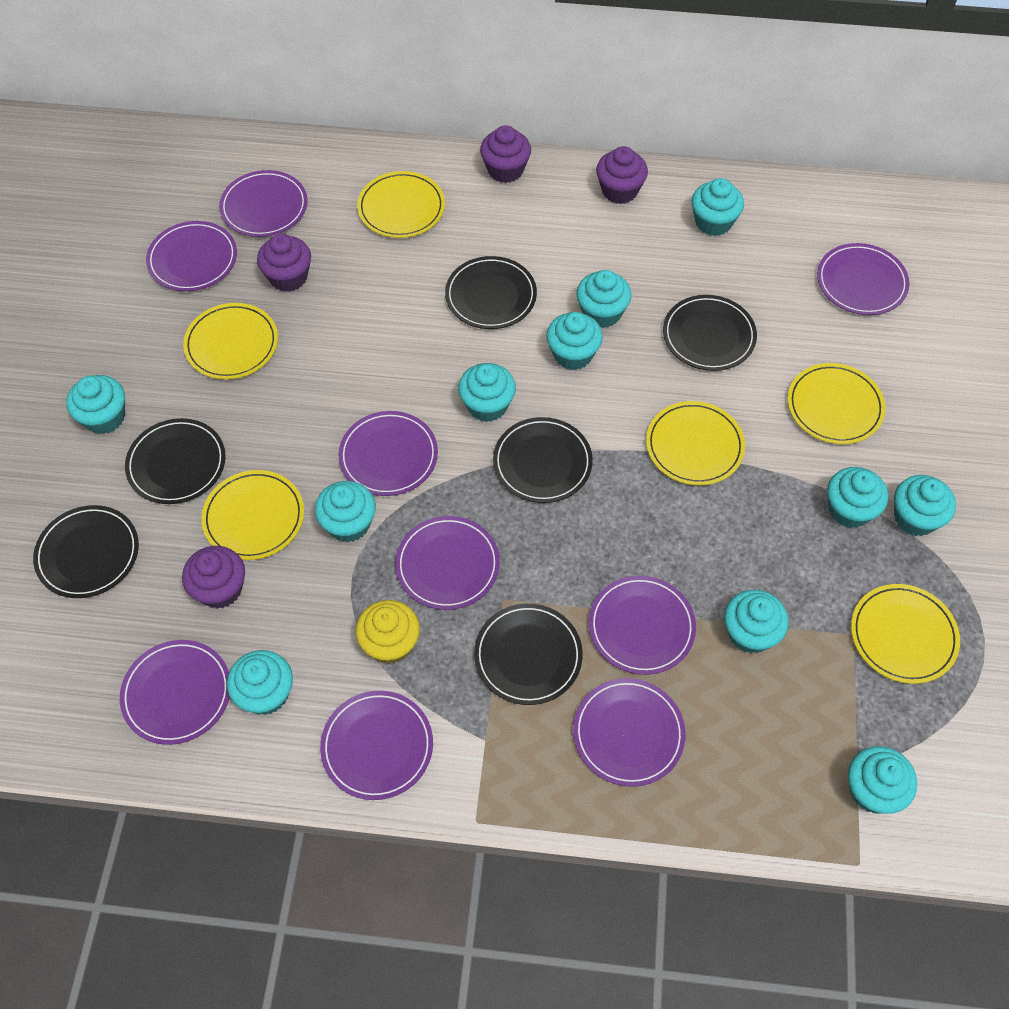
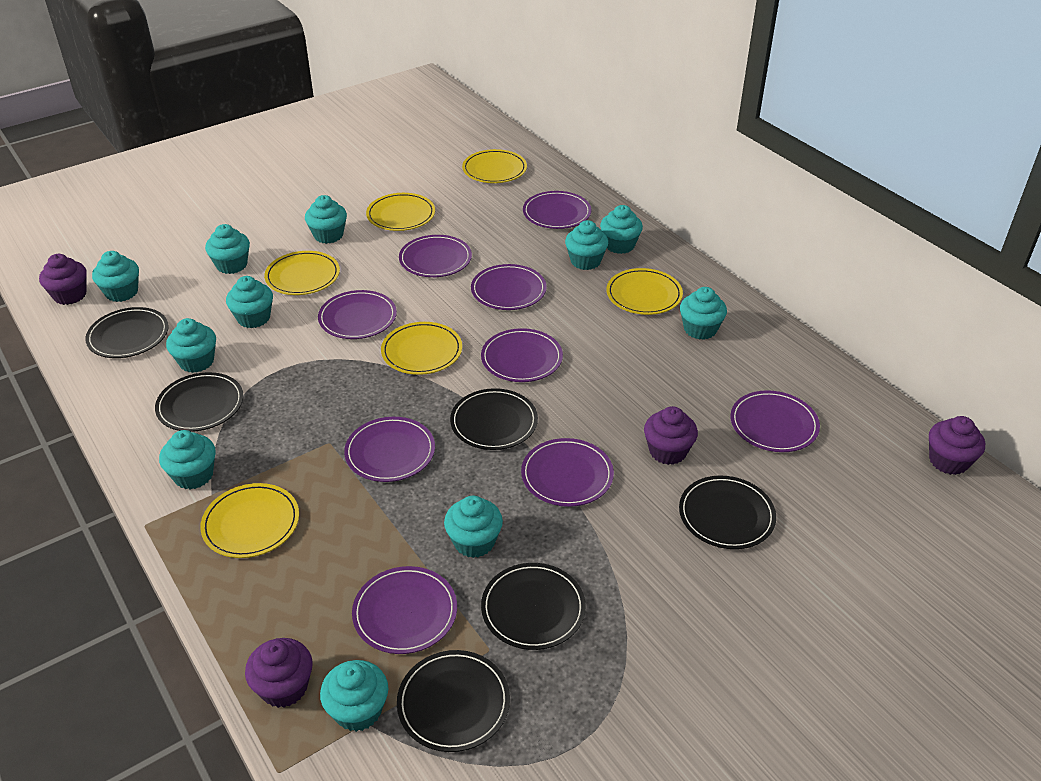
yellow cupcake: 1 -> 0

